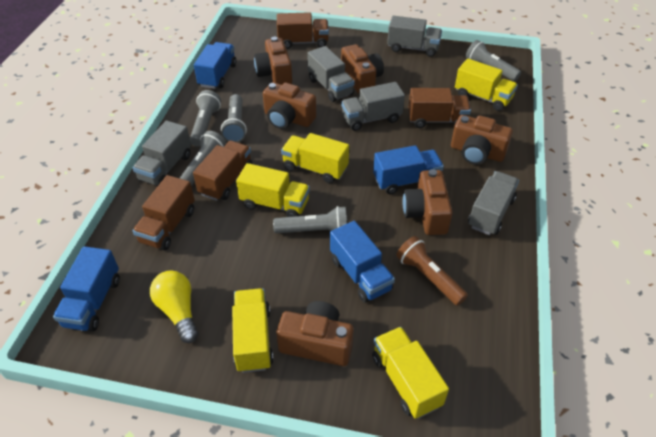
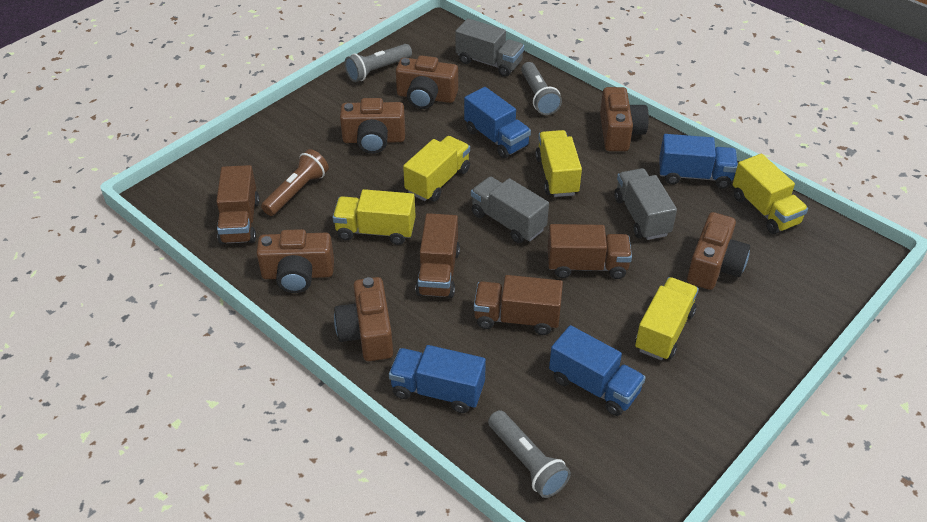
grey flashlight: 5 -> 3
grey truck: 5 -> 3
yellow light bulb: 1 -> 0

